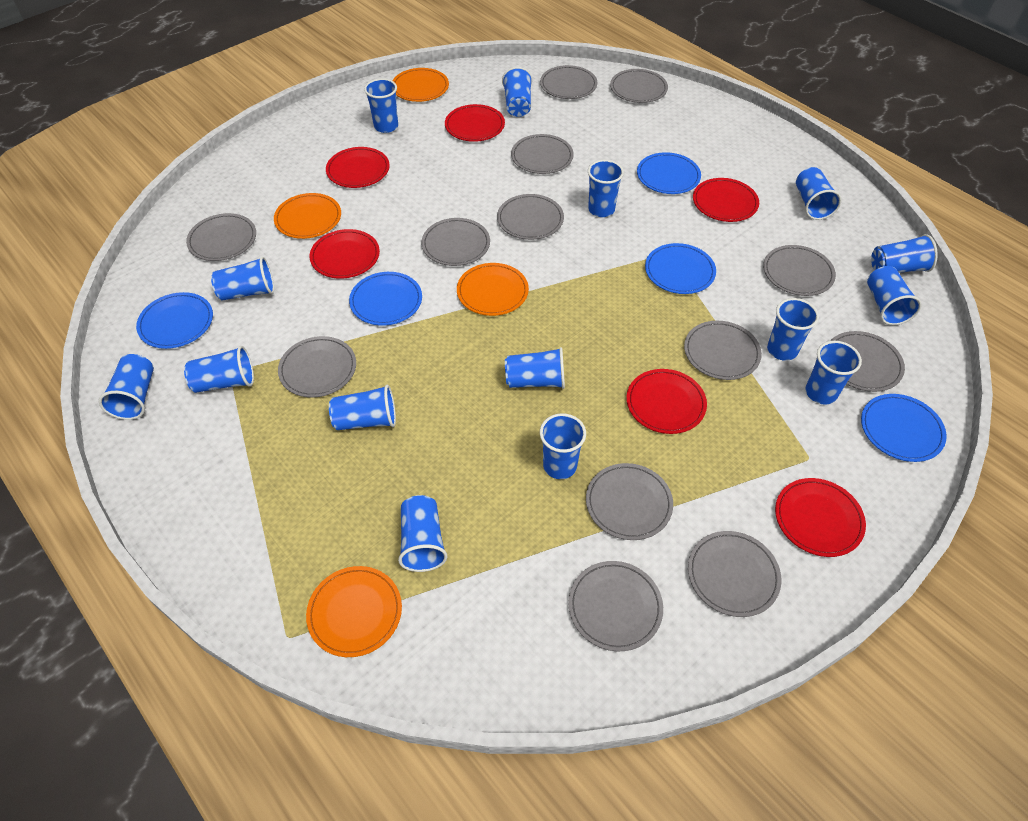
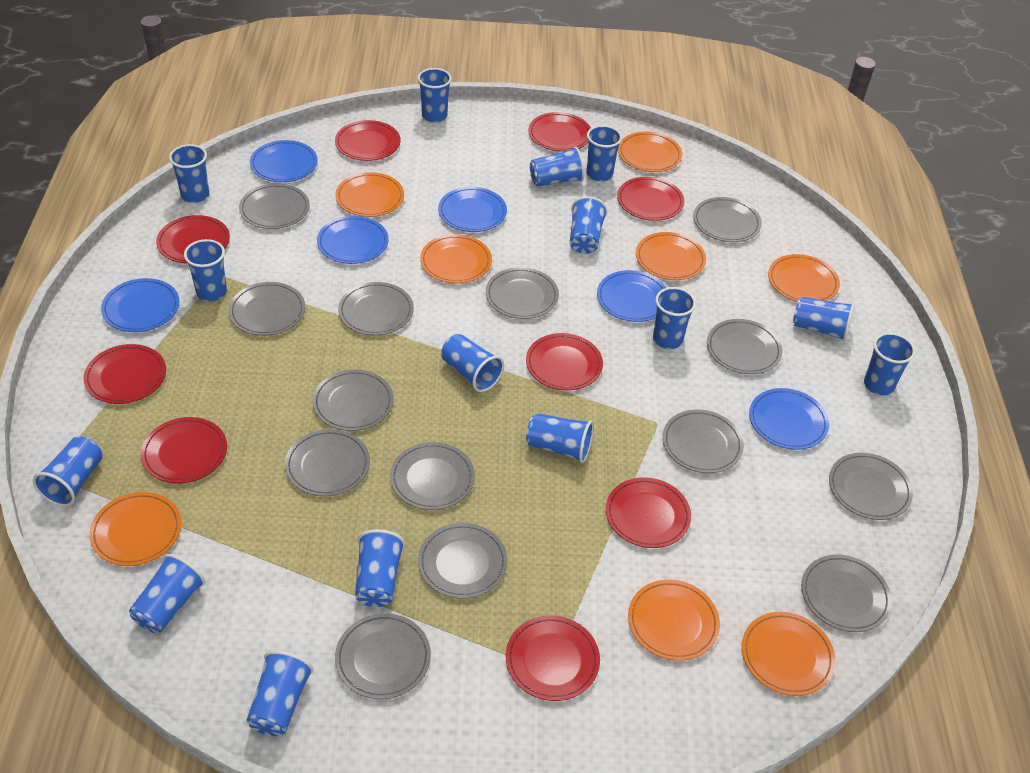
blue plate: 5 -> 6
grey plate: 13 -> 14
orange plate: 4 -> 8
red plate: 6 -> 9

